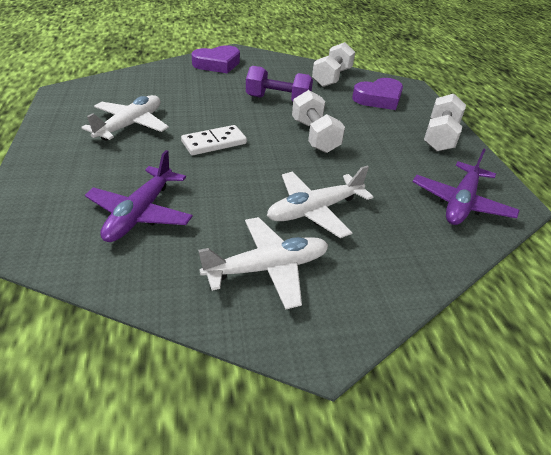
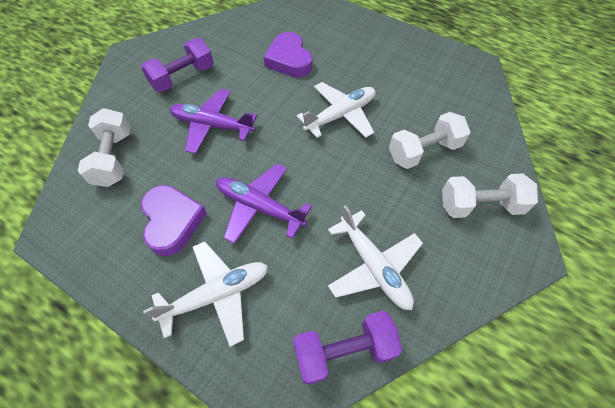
purple dumbbell: 1 -> 2
white domino: 1 -> 0

